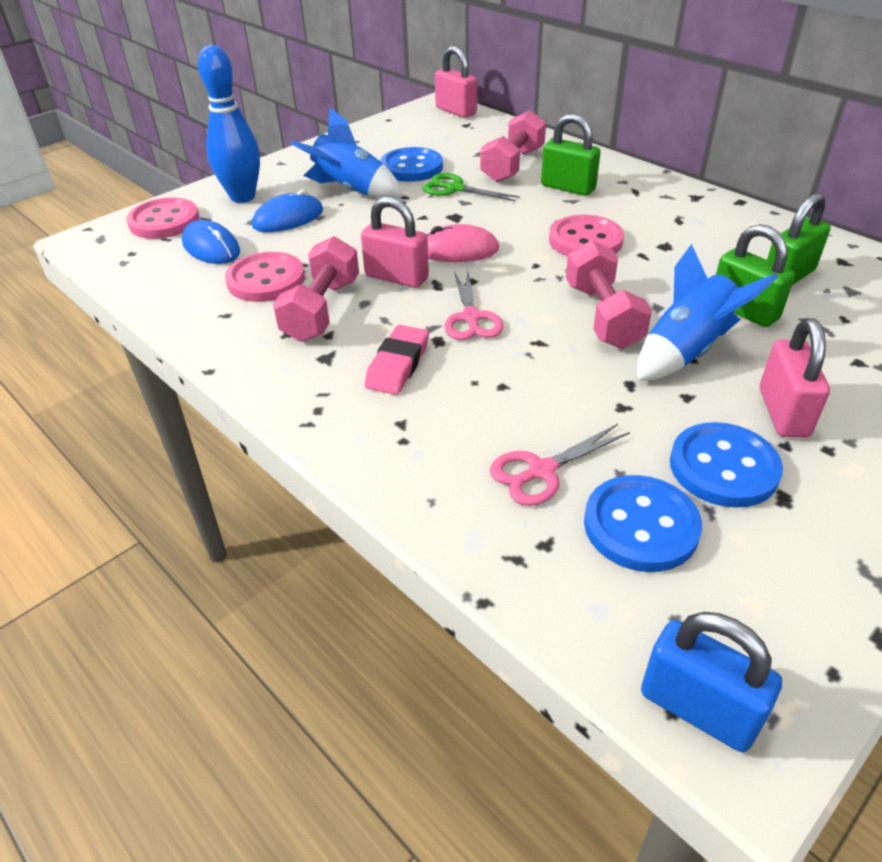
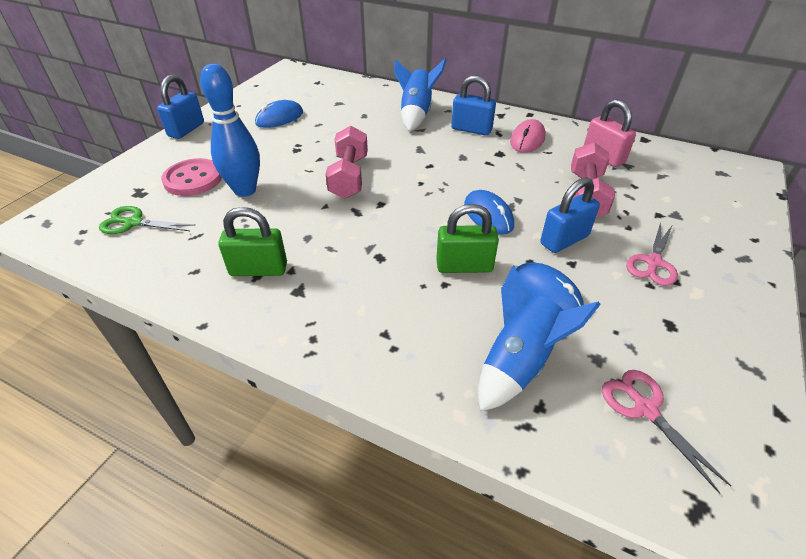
blue button: 3 -> 0
blue mouse: 2 -> 3
blue padlock: 1 -> 3
green padlock: 3 -> 2
pink button: 3 -> 1
pink dumbbell: 3 -> 2
pink eraser: 1 -> 0
pink padlock: 3 -> 1

